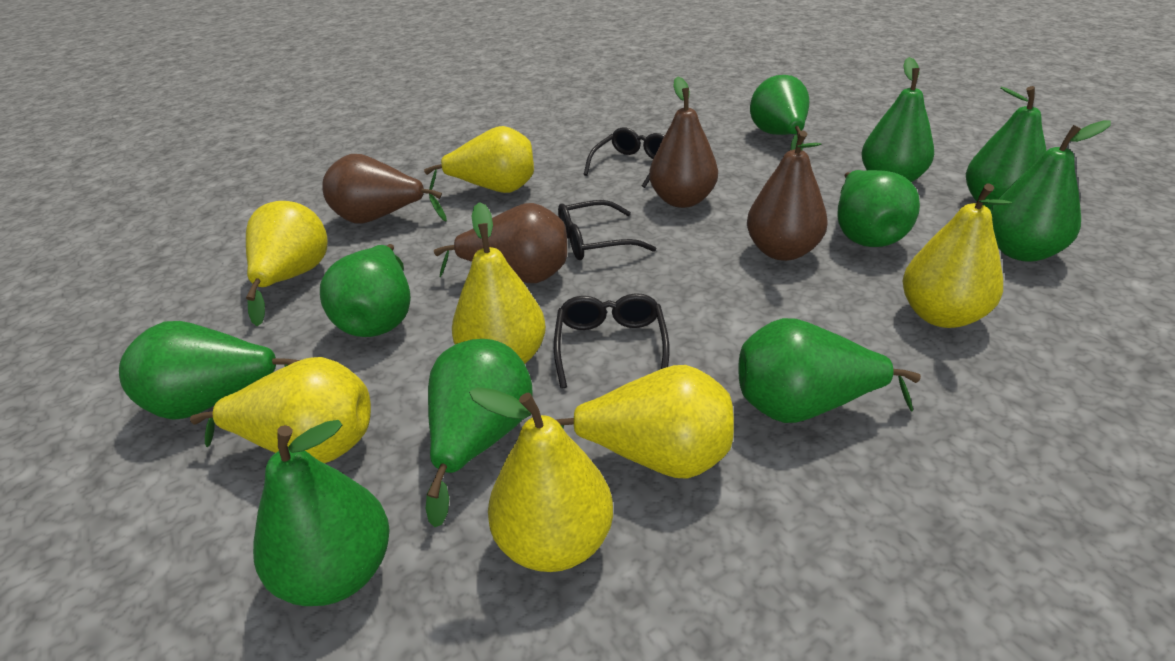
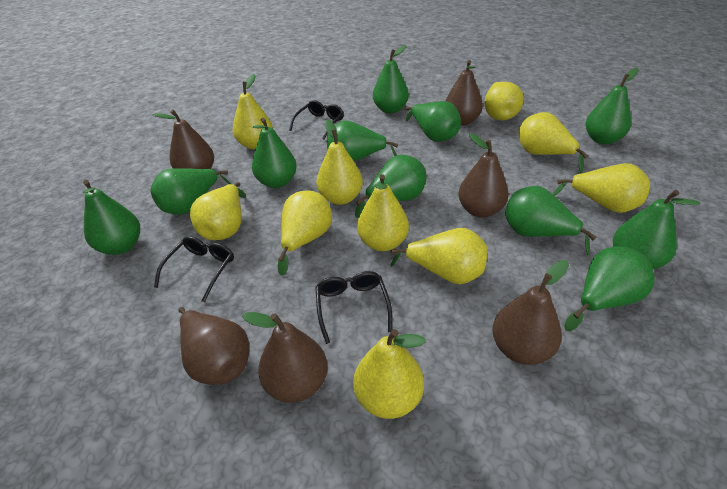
brown pear: 4 -> 6
green pear: 10 -> 11
yellow pear: 7 -> 10

